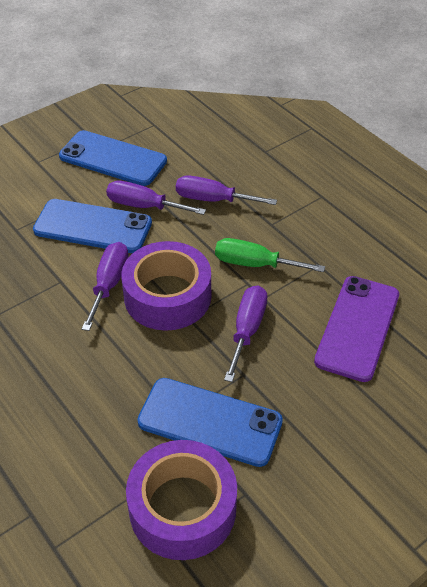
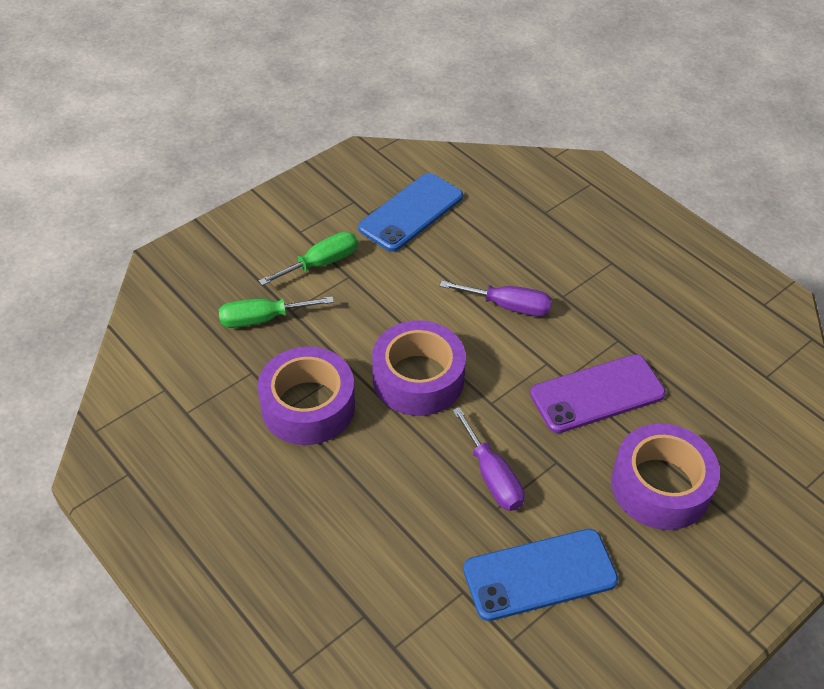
blue phone: 3 -> 2
green screwdriver: 1 -> 2
purple screwdriver: 4 -> 2
purple tape: 2 -> 3

